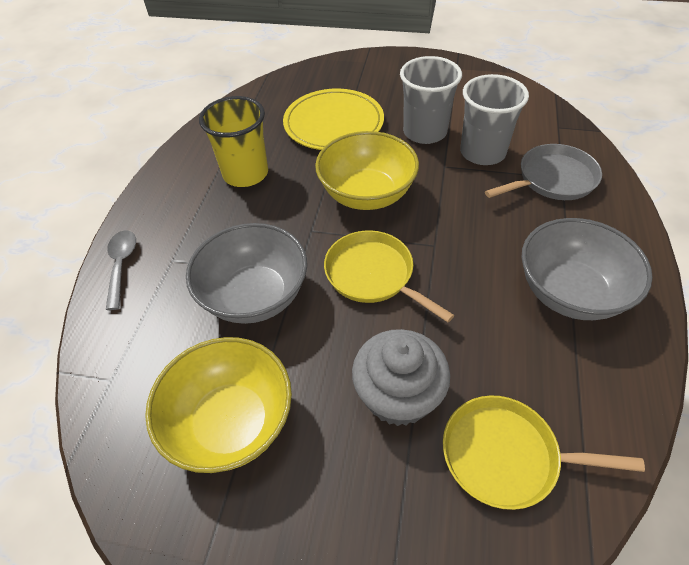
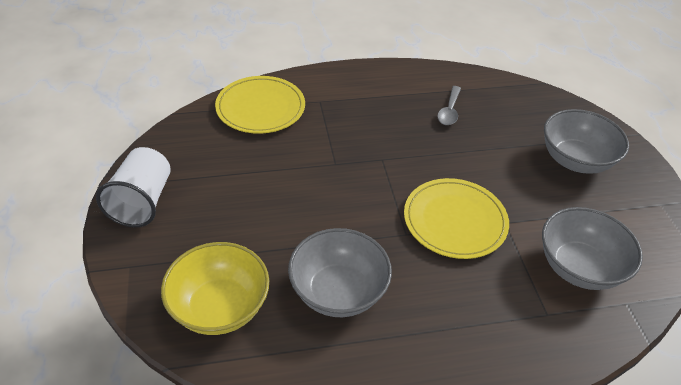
grey bowl: 2 -> 3
grey cup: 2 -> 0
grey cupcake: 1 -> 0
grey pan: 1 -> 0
white cup: 0 -> 1
yellow bowl: 2 -> 1
yellow cup: 1 -> 0
yellow pan: 2 -> 0
yellow plate: 1 -> 2

